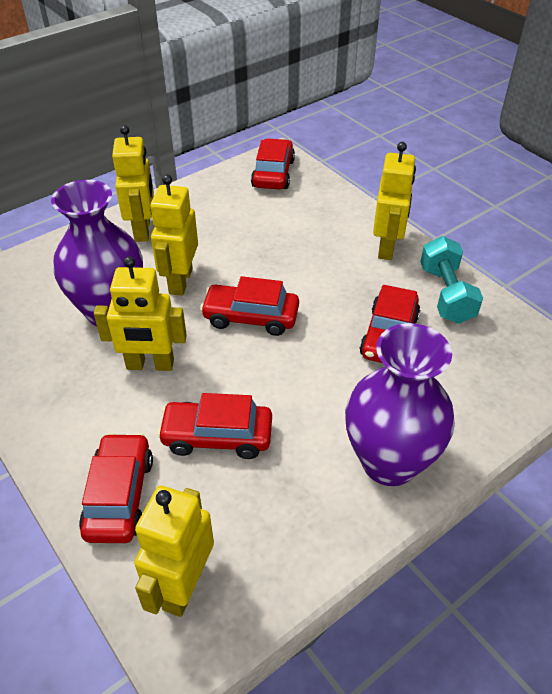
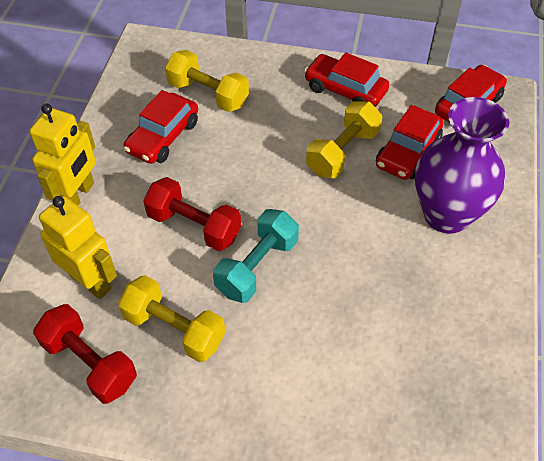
purple vase: 2 -> 1
red car: 5 -> 4
red dumbbell: 0 -> 2
yellow dumbbell: 0 -> 3
yellow robot: 5 -> 2

